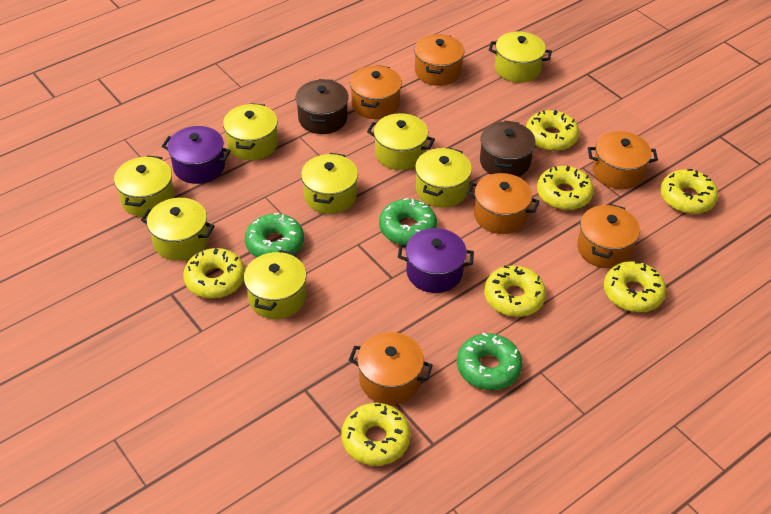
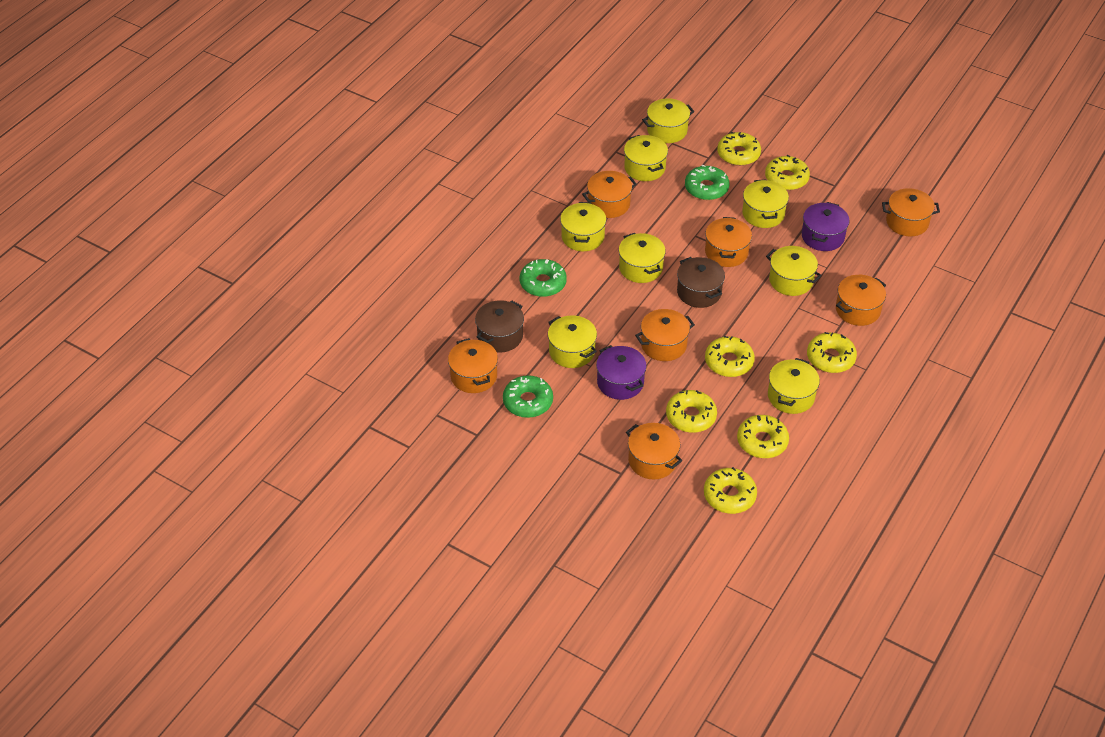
orange pot: 6 -> 7

